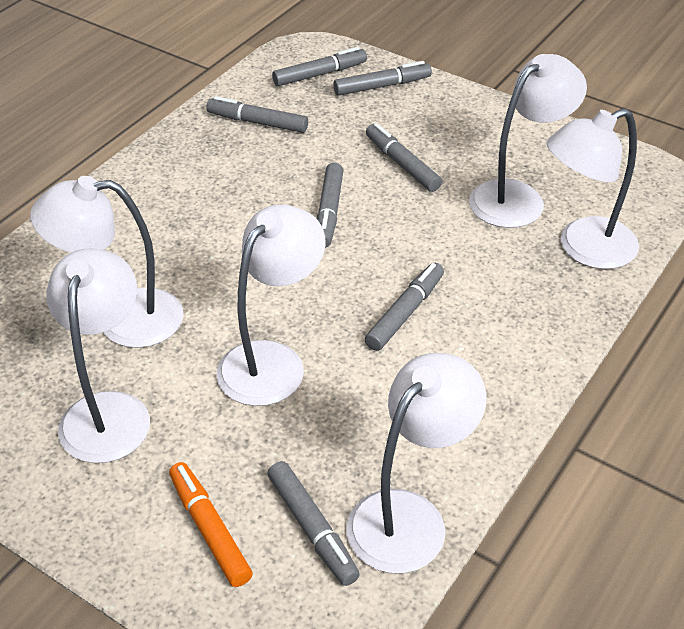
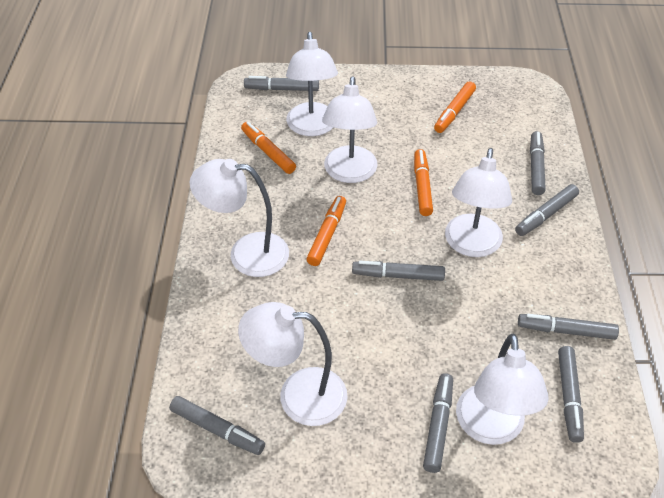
grey marker: 7 -> 8
orange marker: 1 -> 4

